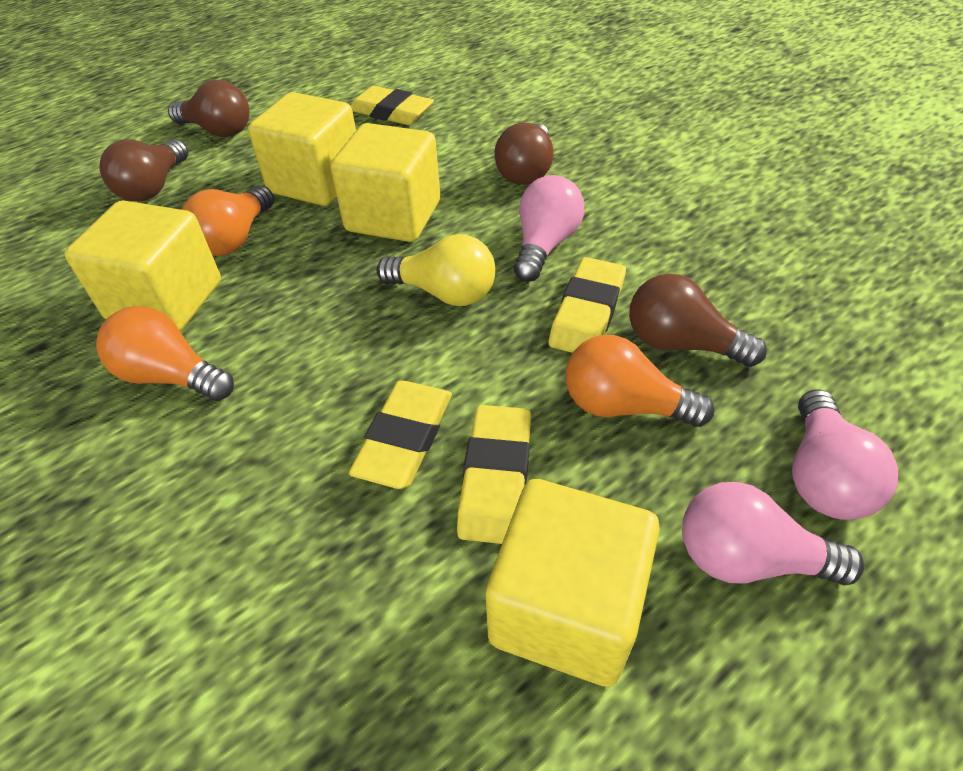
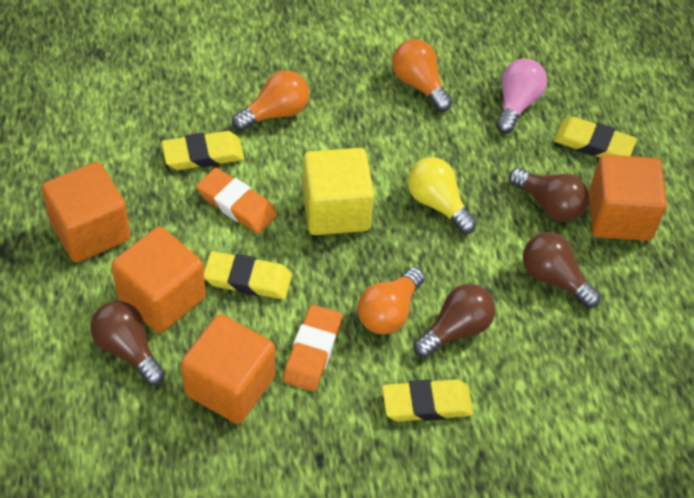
orange cube: 0 -> 4
orange eraser: 0 -> 2
pink light bulb: 3 -> 1
yellow cube: 4 -> 1

